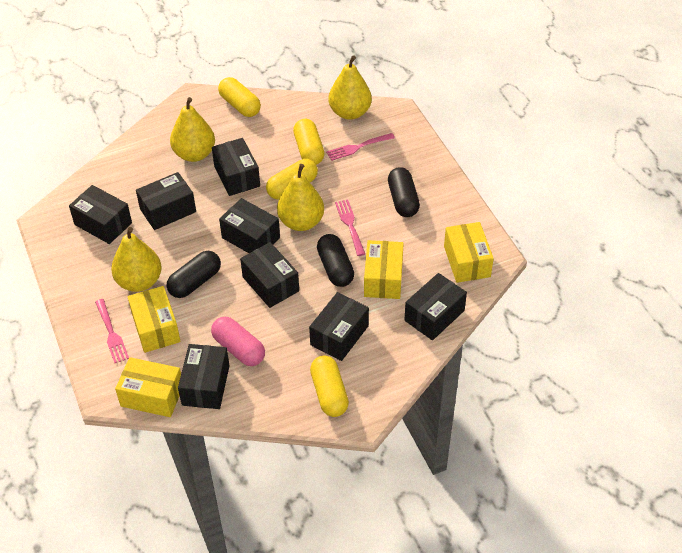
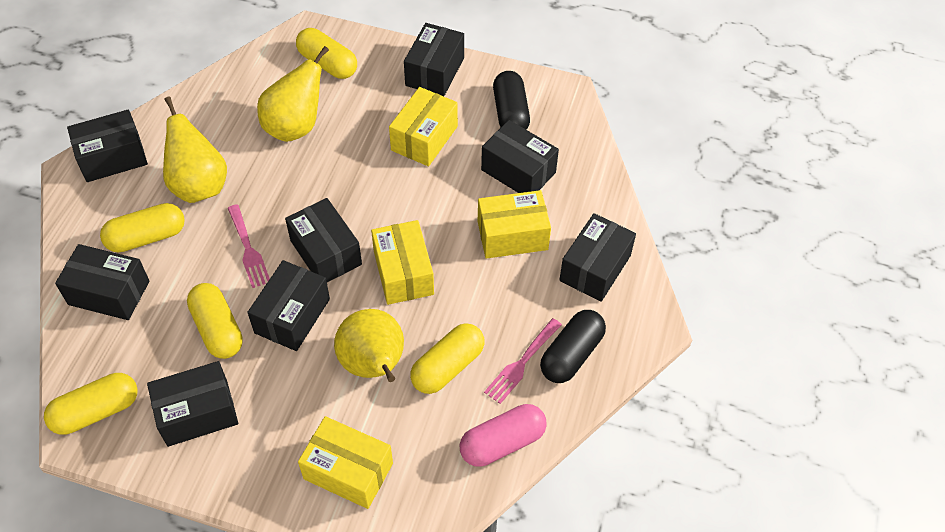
black capsule: 3 -> 2
pink fork: 3 -> 2
yellow capsule: 4 -> 5
yellow pear: 4 -> 3

